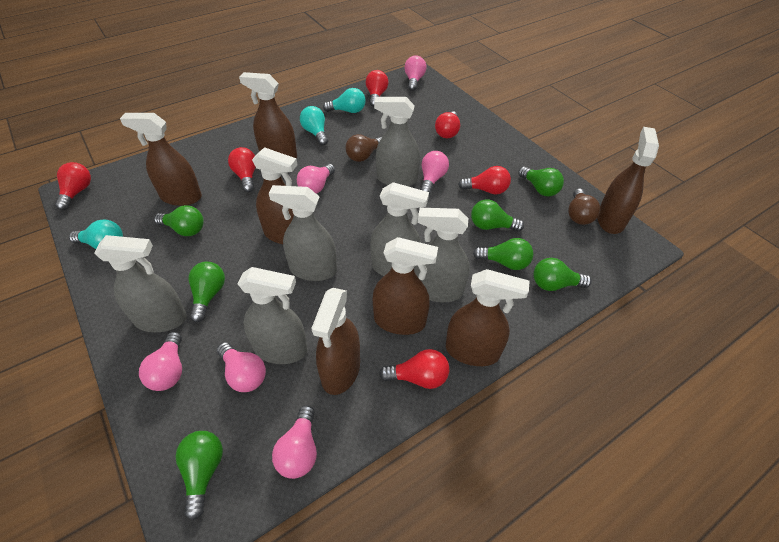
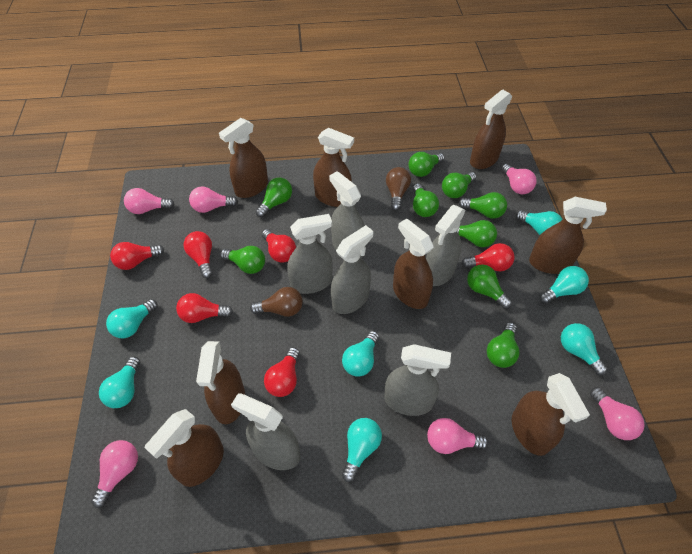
brown spray bottle: 7 -> 8
green light bulb: 7 -> 9
turquoise light bulb: 3 -> 7

